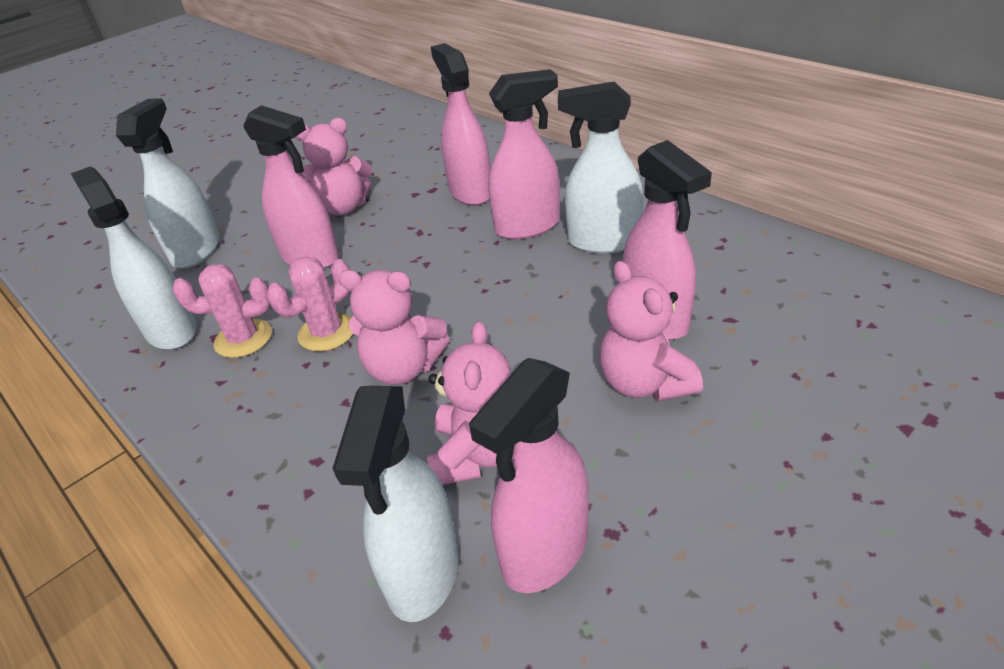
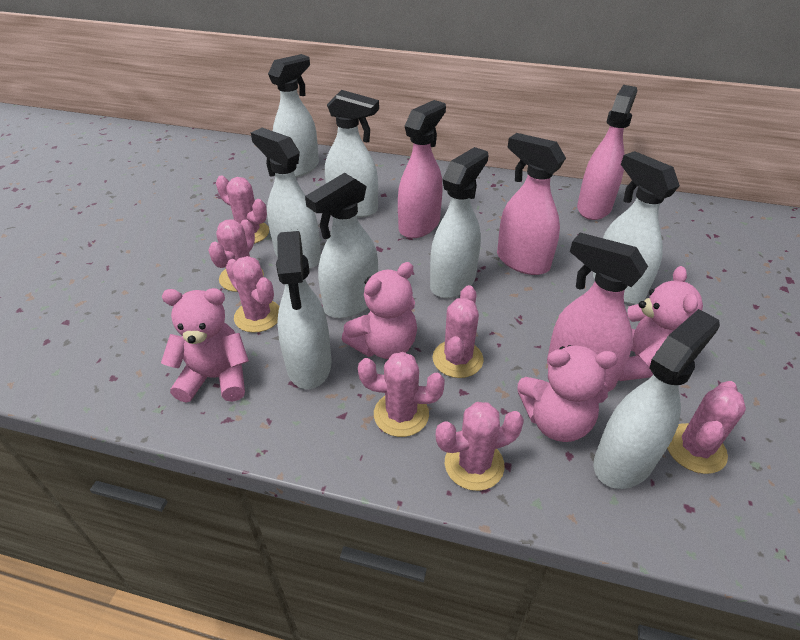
pink cactus: 2 -> 7
pink spray bottle: 5 -> 4
white spray bottle: 4 -> 8

